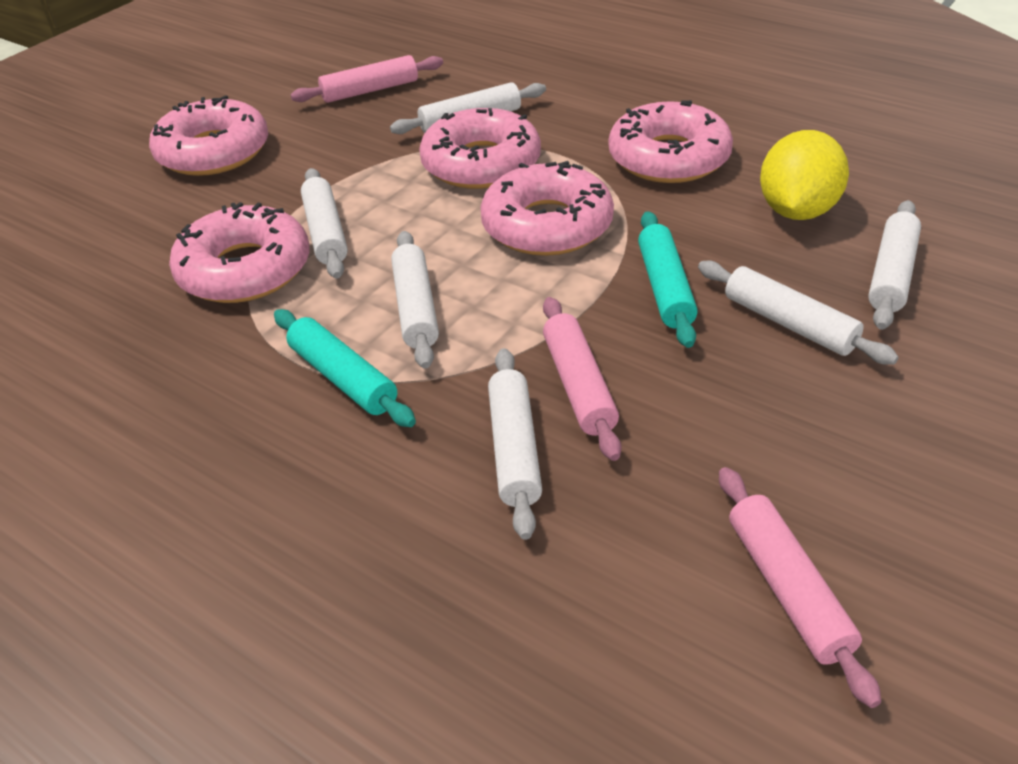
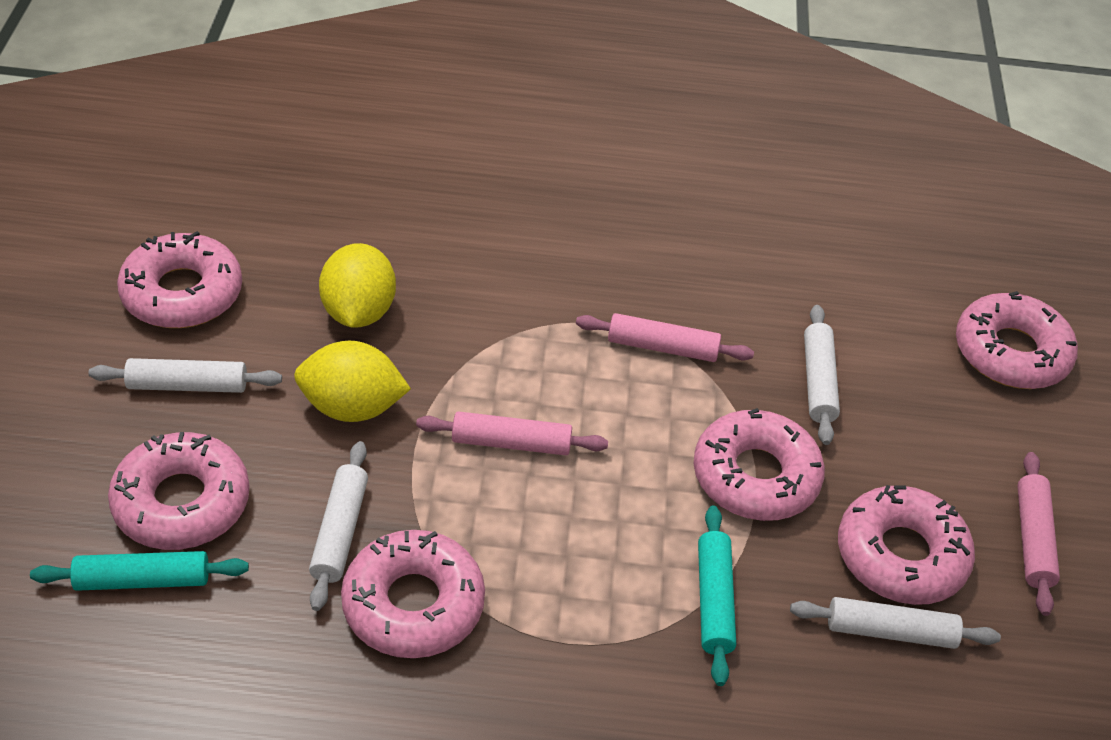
pink donut: 5 -> 6
white rolling pin: 6 -> 4
yellow lemon: 1 -> 2

